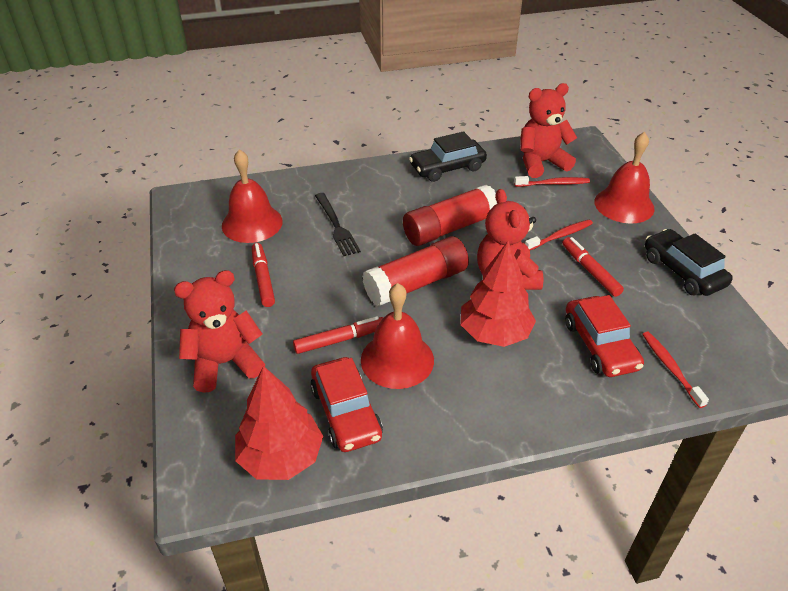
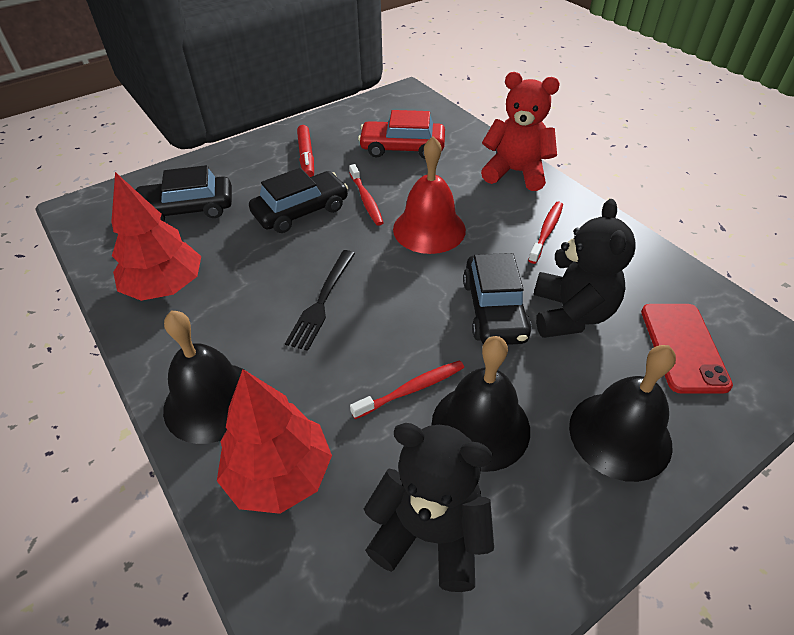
black bell: 0 -> 3
black car: 2 -> 3
black teddy bear: 0 -> 2
red bell: 3 -> 1
red car: 2 -> 1
red glue stick: 2 -> 0
red marker: 3 -> 1
red phone: 0 -> 1
red teddy bear: 3 -> 1

